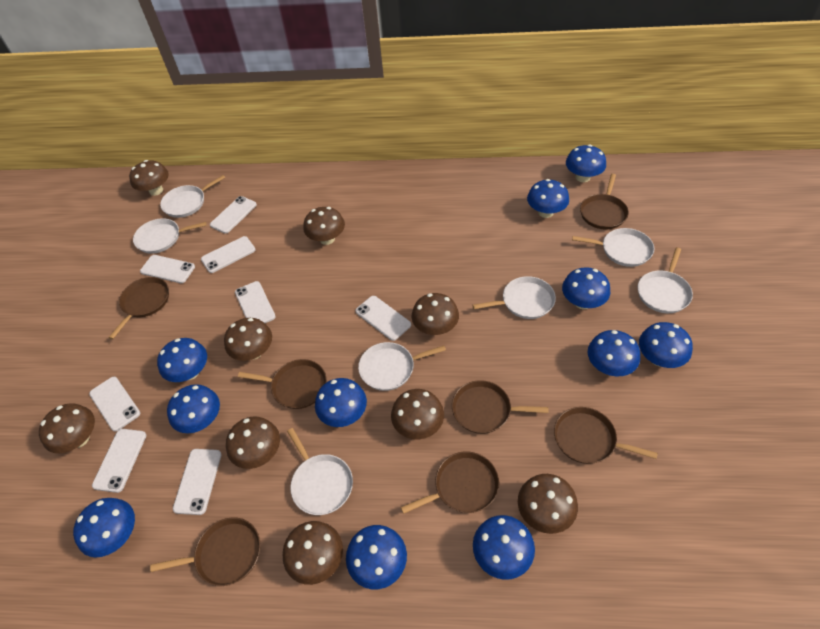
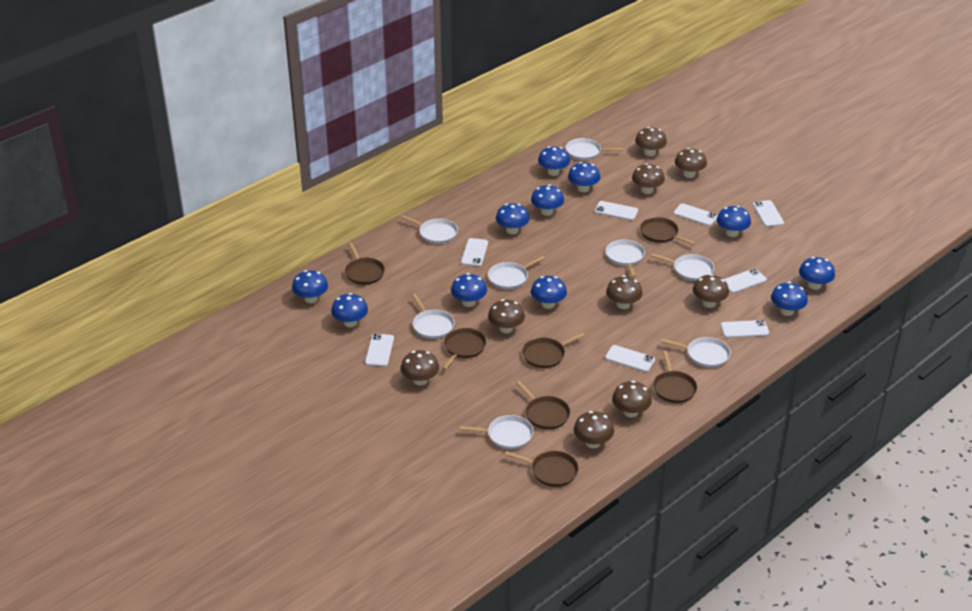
white pan: 7 -> 8

